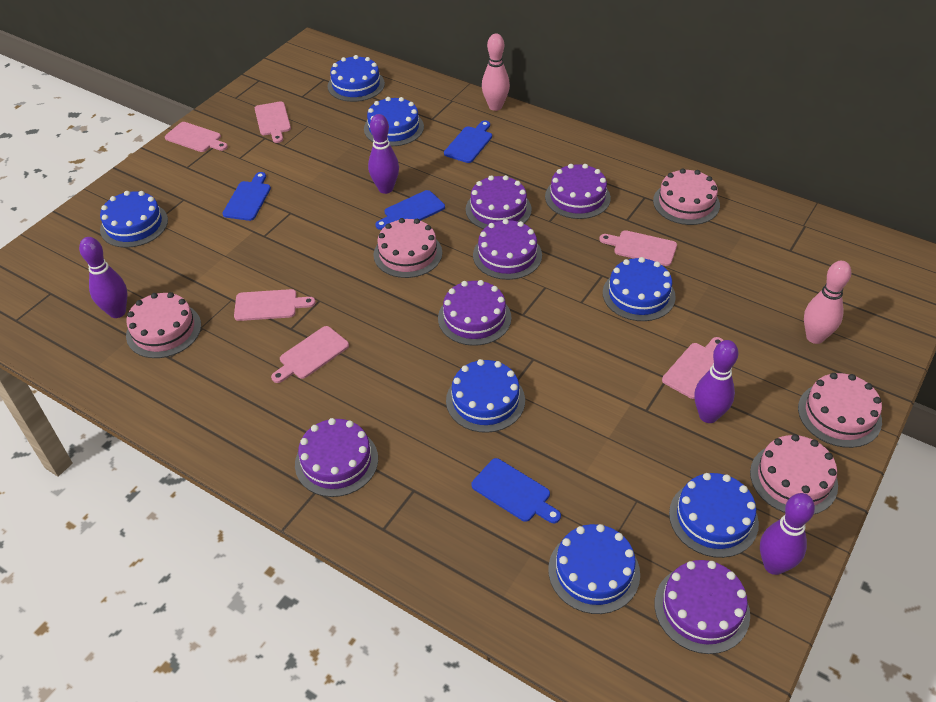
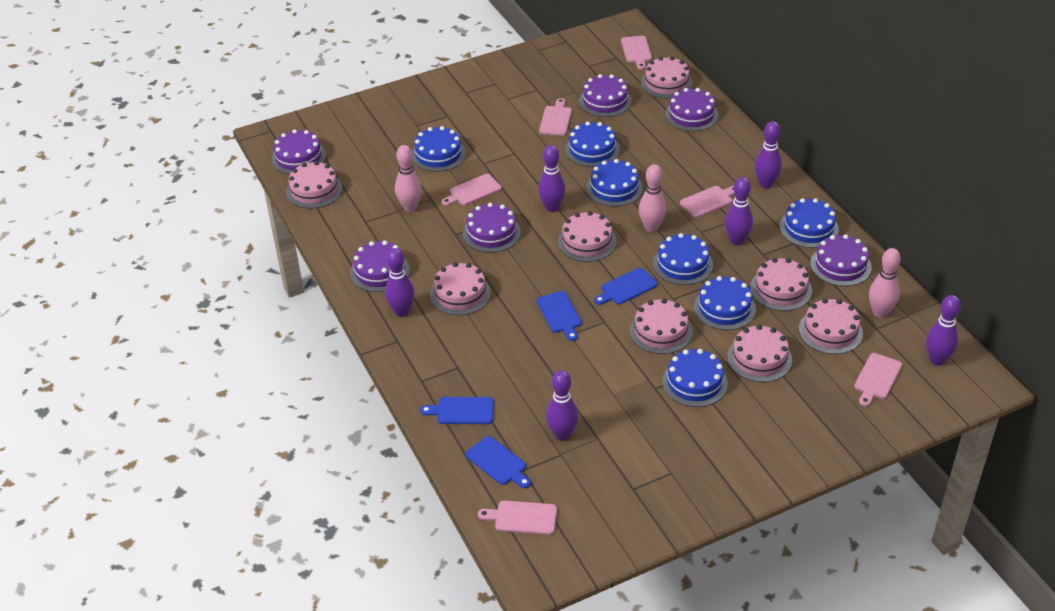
pink bowling pin: 2 -> 3
pink cake: 5 -> 8
purple bowling pin: 4 -> 6

